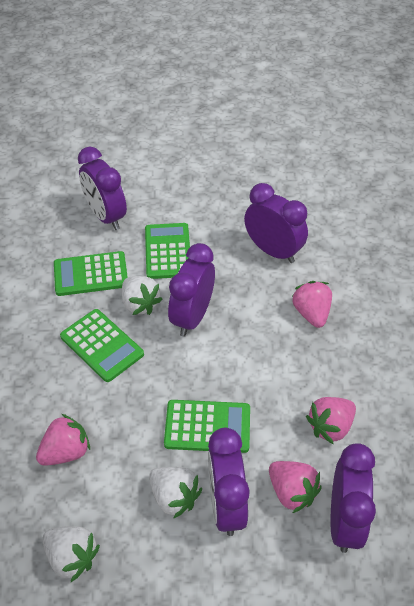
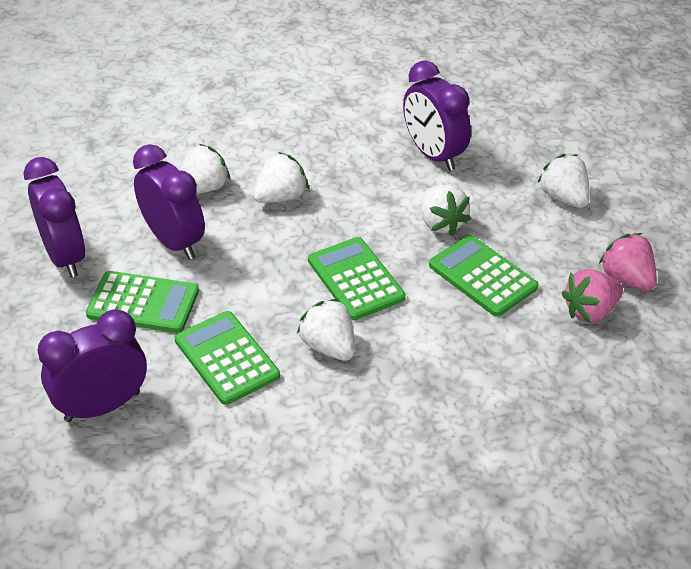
pink strawberry: 4 -> 2
purple clock: 5 -> 4
white strawberry: 3 -> 5

